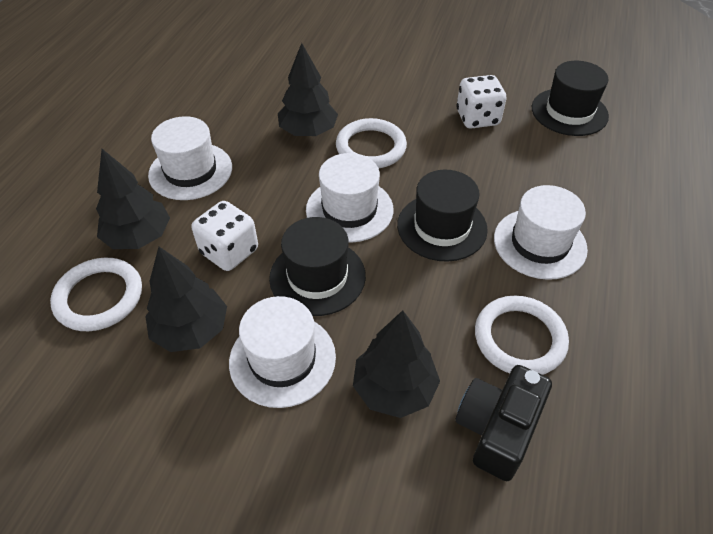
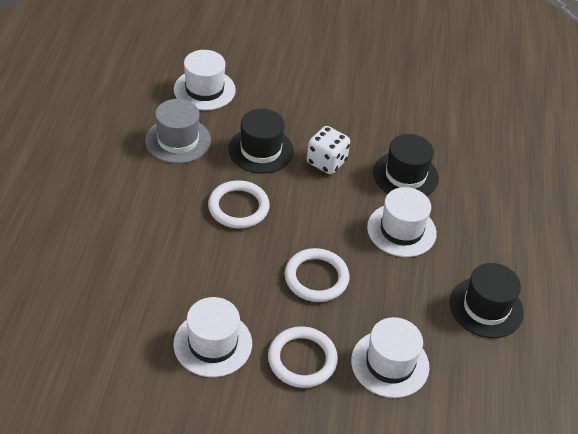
black camera: 1 -> 0
black tree: 4 -> 0
grey hat: 0 -> 1
white dice: 2 -> 1

